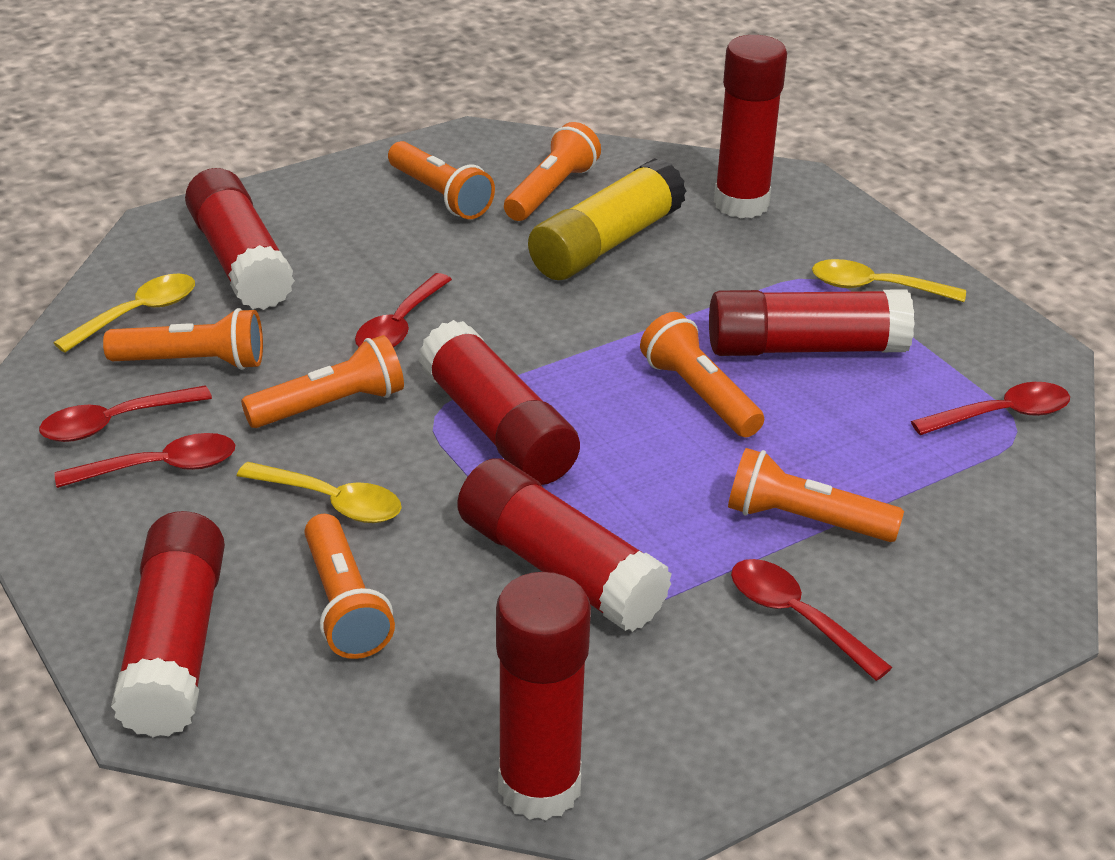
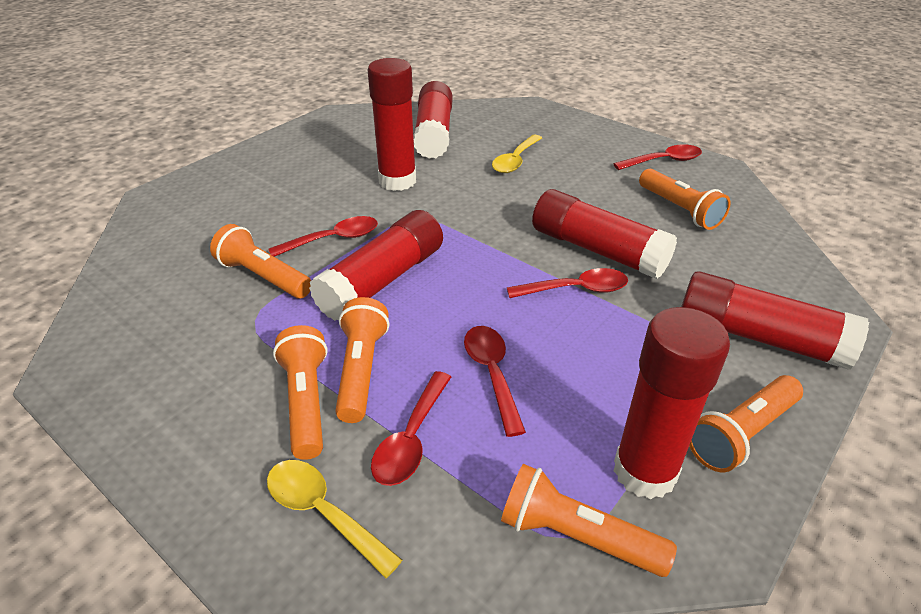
orange flashlight: 7 -> 6
red glue stick: 7 -> 6
yellow glue stick: 1 -> 0
yellow spoon: 3 -> 2

